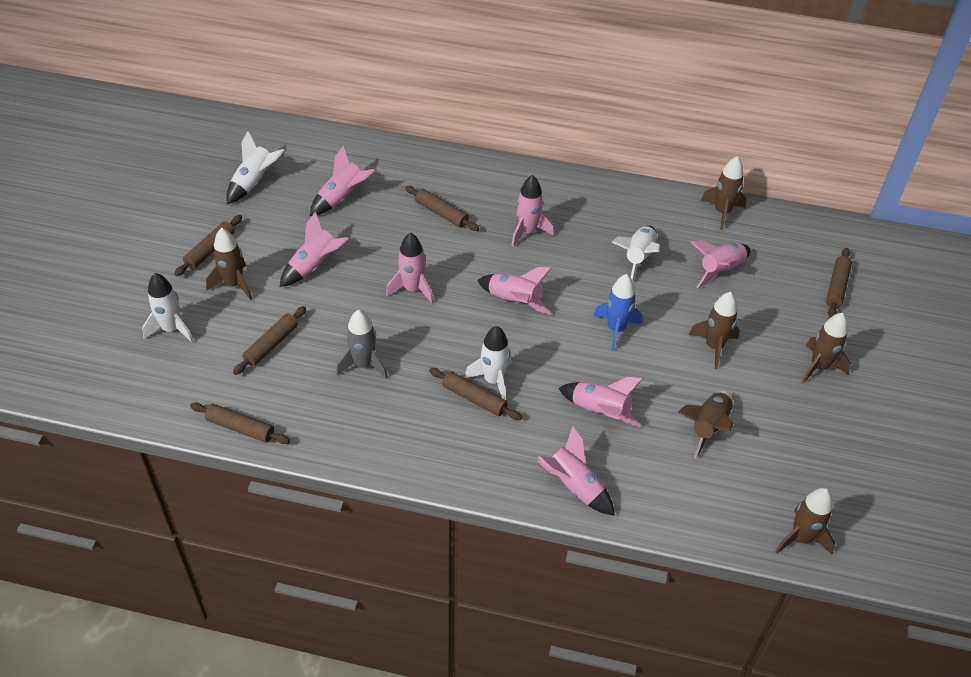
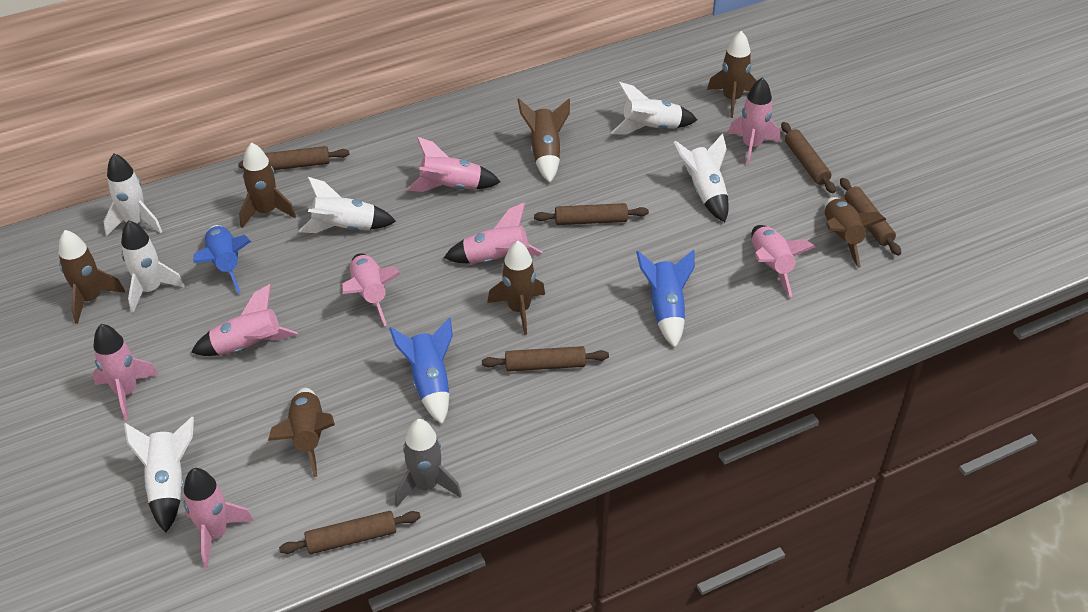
blue rocket: 1 -> 3
brown rocket: 6 -> 7
white rocket: 4 -> 6

